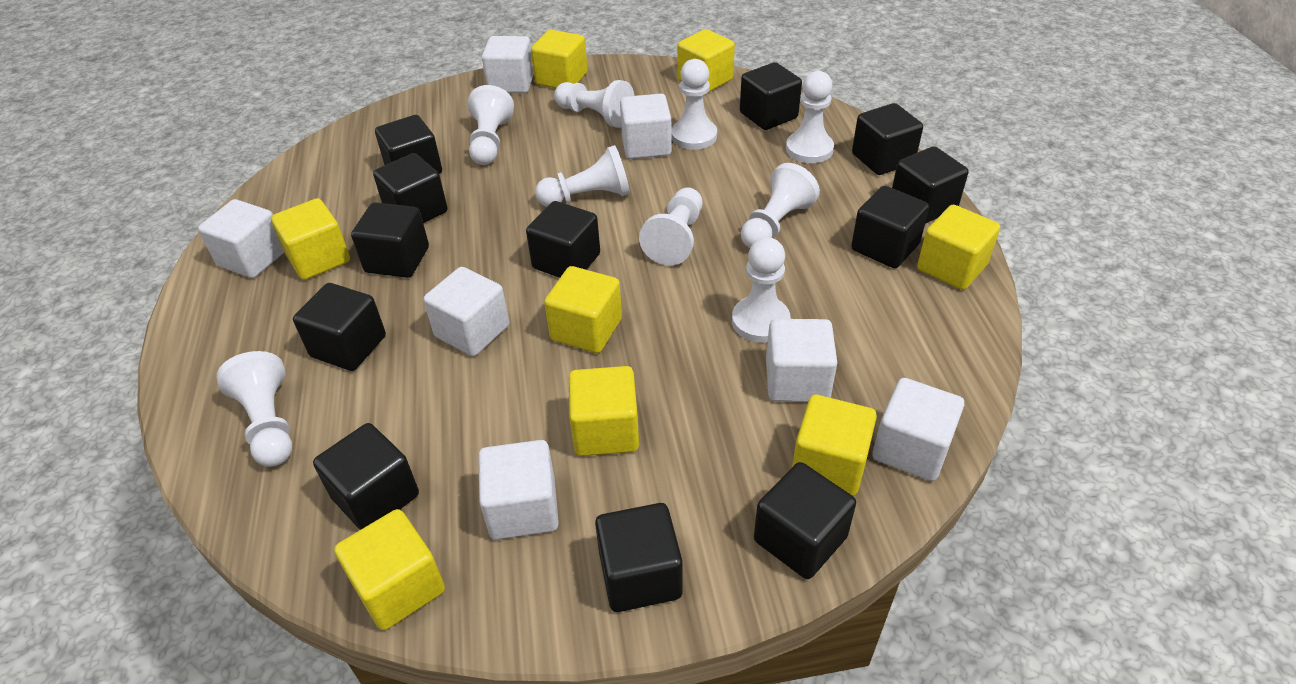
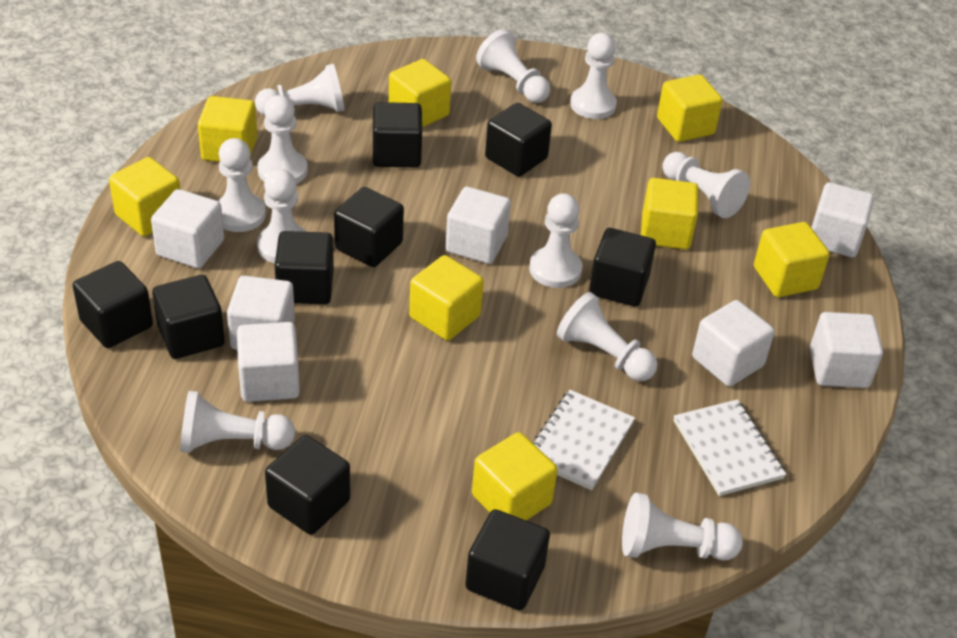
black cube: 12 -> 9
white notebook: 0 -> 2
white pawn: 9 -> 11

